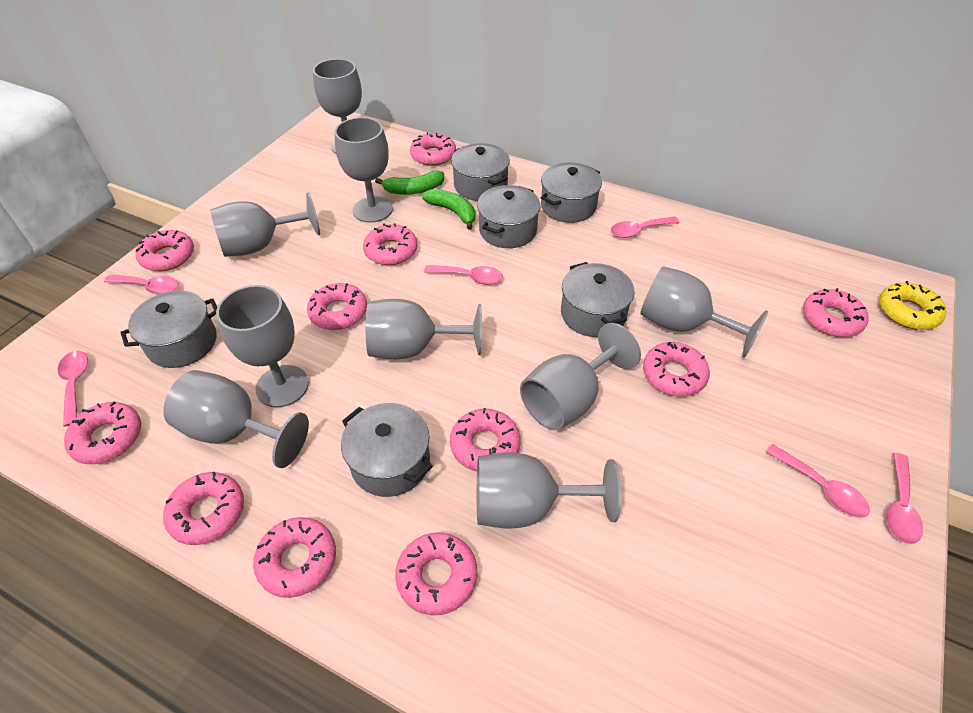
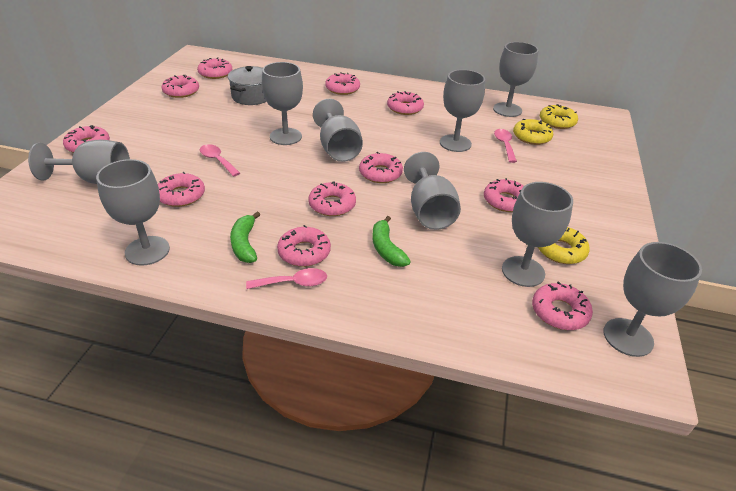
grey pot: 6 -> 1
pink spoon: 6 -> 3
yellow donut: 1 -> 3

